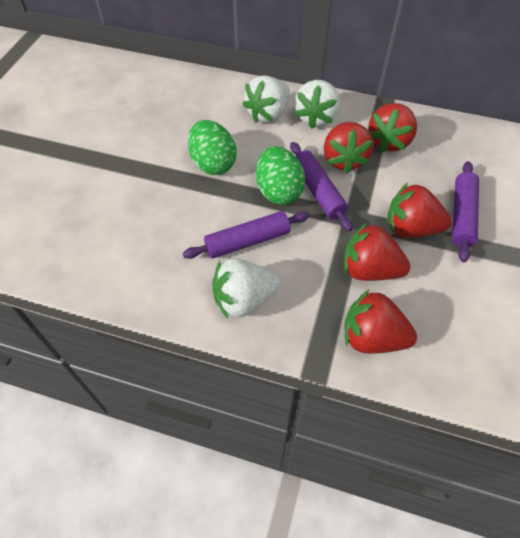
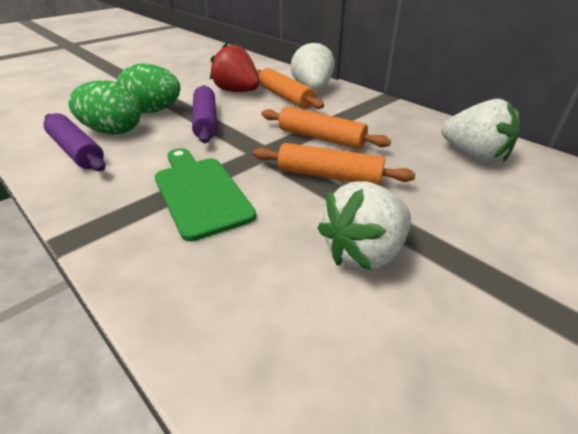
green cutting board: 0 -> 1
orange rolling pin: 0 -> 3
purple rolling pin: 3 -> 2
red strawberry: 5 -> 1

